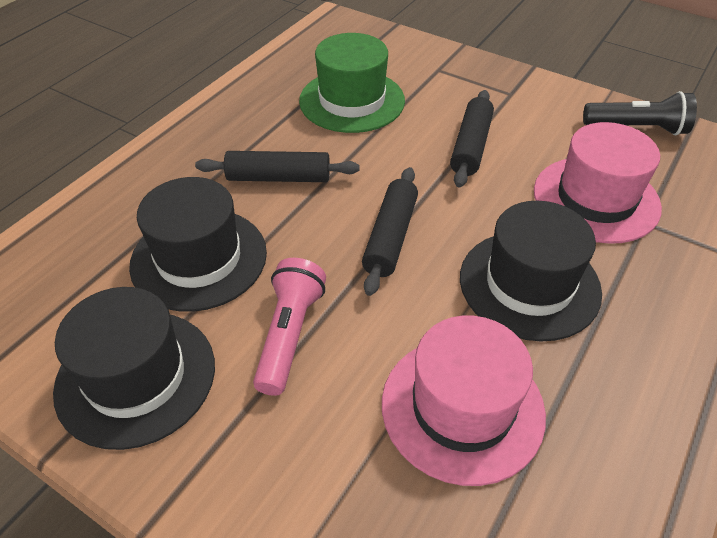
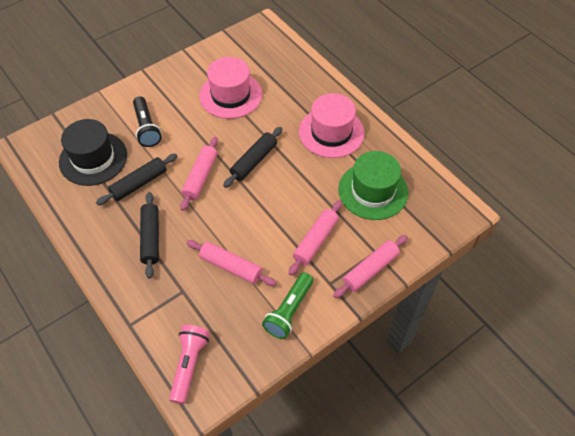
black hat: 3 -> 1
green flashlight: 0 -> 1
pink rolling pin: 0 -> 4

